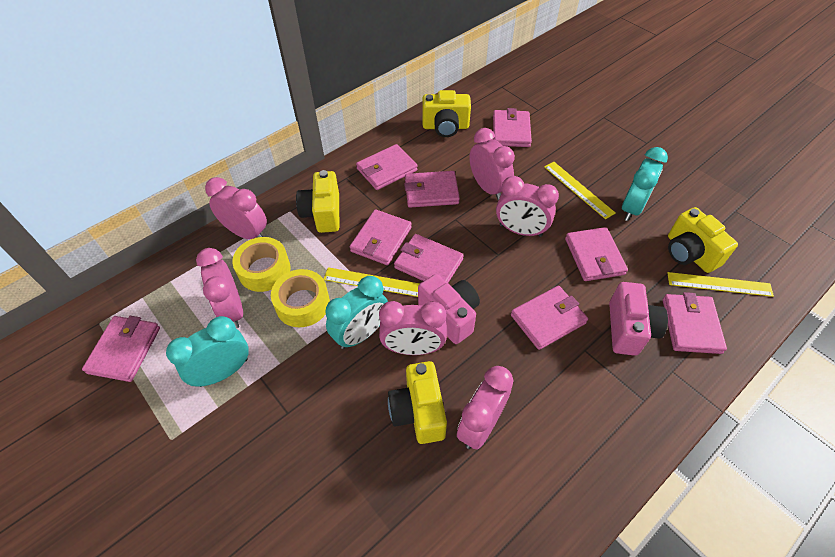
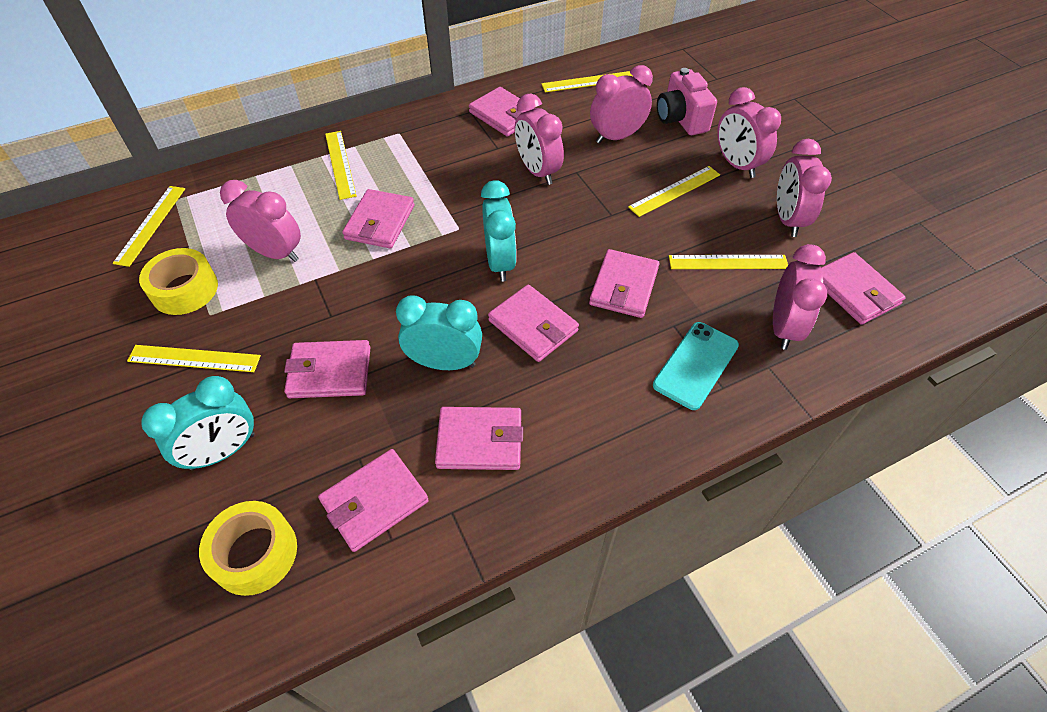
pink camera: 2 -> 1
pink wallet: 9 -> 8
turquoise phone: 0 -> 1
yellow camera: 4 -> 0
yellow ruler: 3 -> 6

